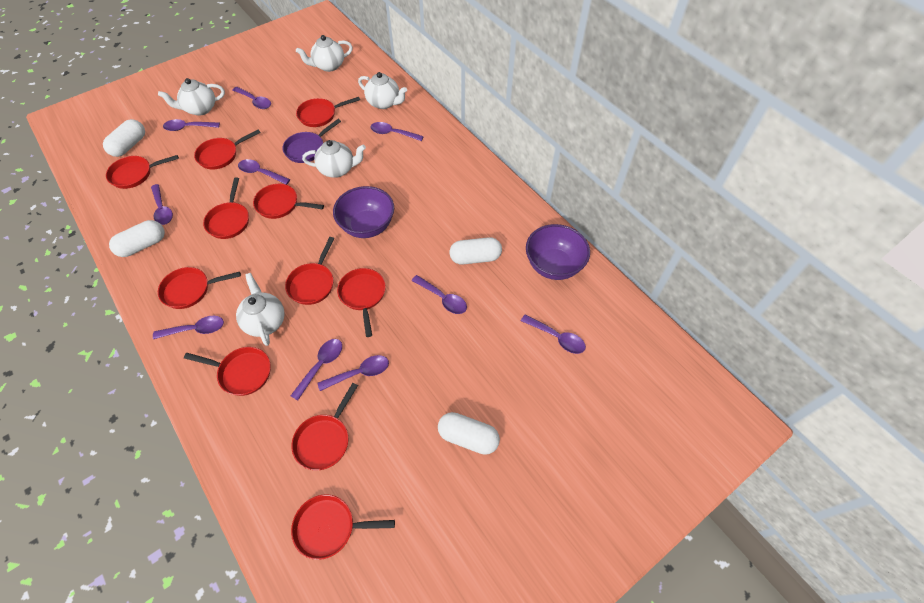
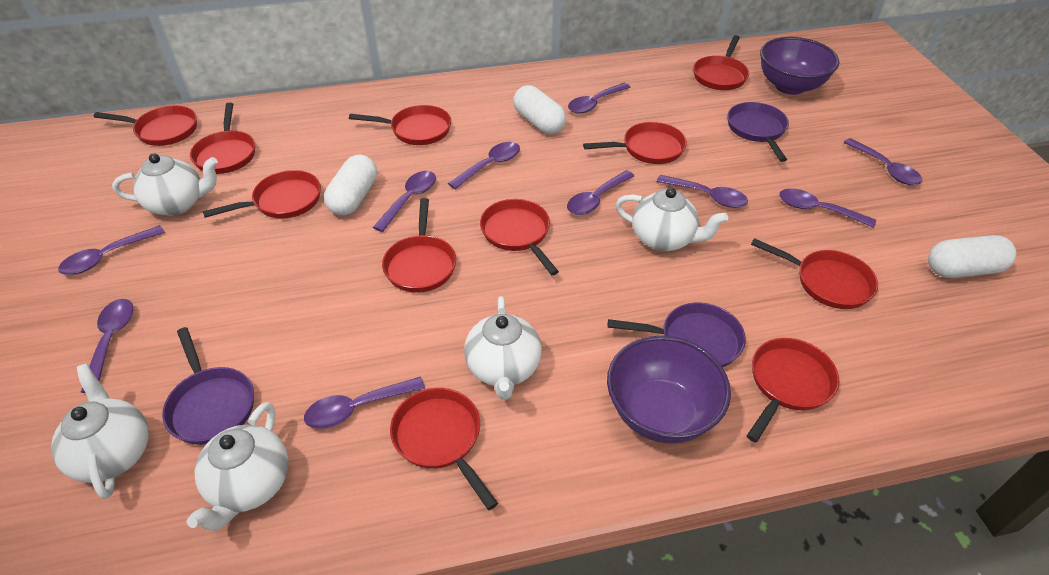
purple pan: 1 -> 3
white capsule: 4 -> 3

